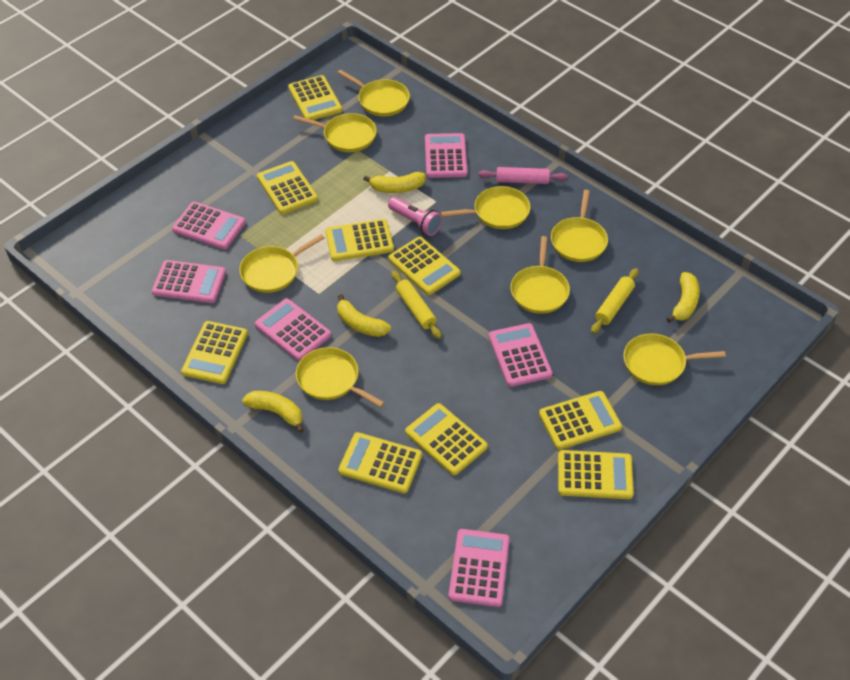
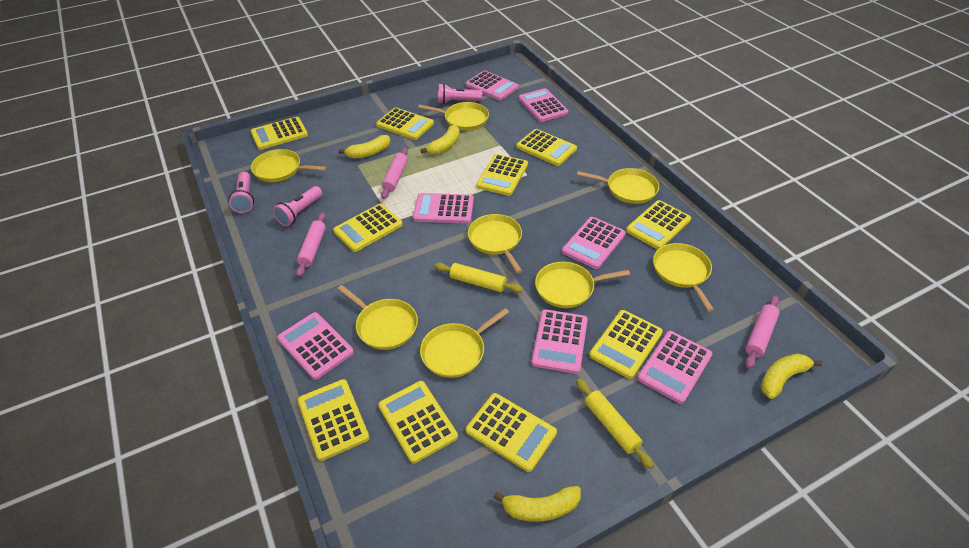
pink calculator: 6 -> 7
pink flashlight: 1 -> 3
pink rolling pin: 1 -> 3
yellow calculator: 9 -> 10

